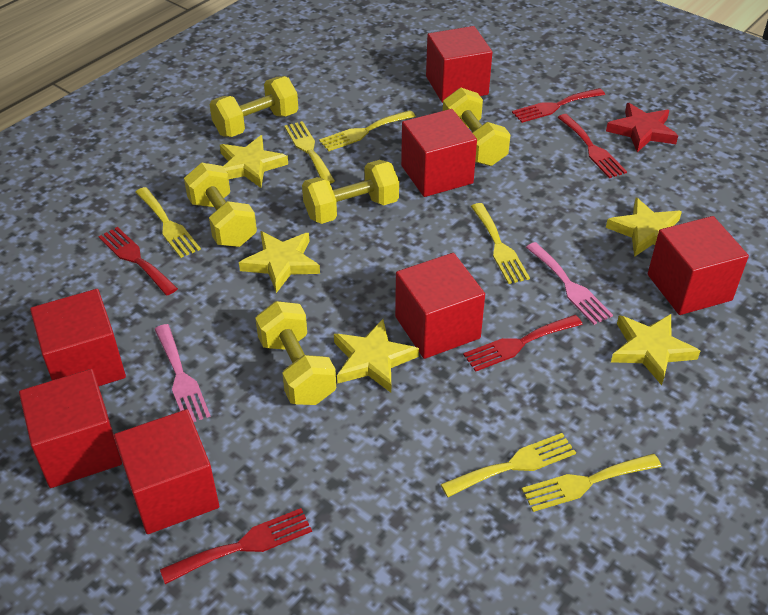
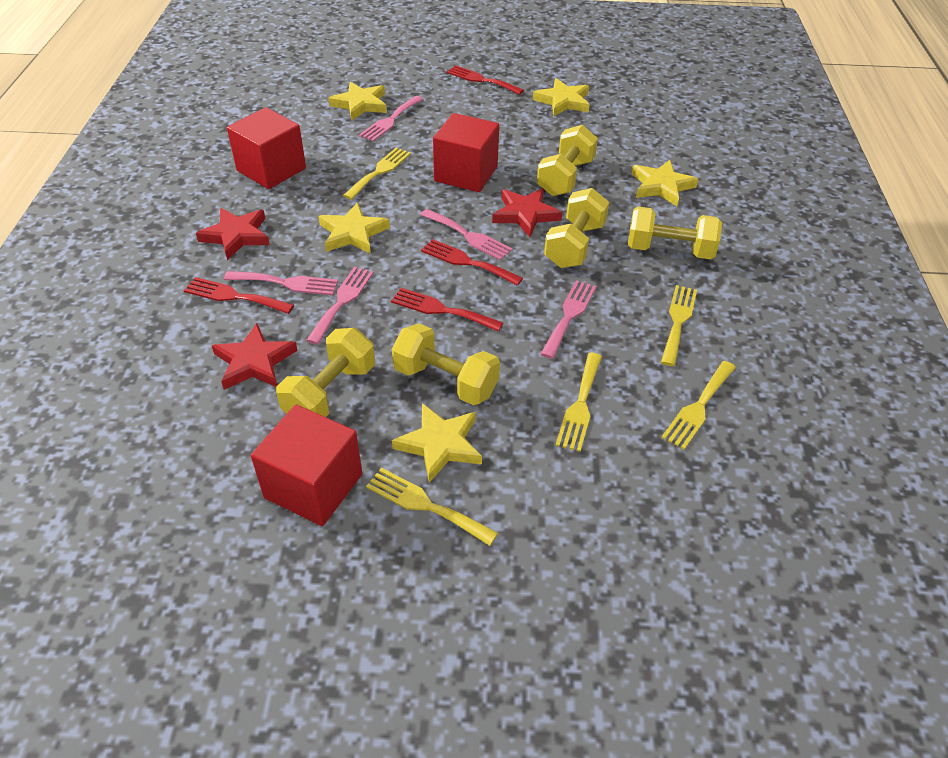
pink fork: 2 -> 5
red cube: 7 -> 3
red fork: 5 -> 4
red star: 1 -> 3
yellow fork: 6 -> 5

